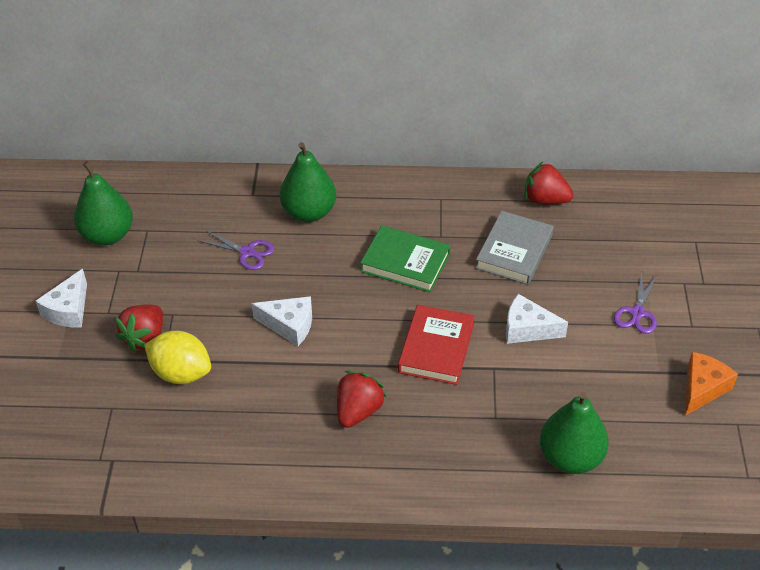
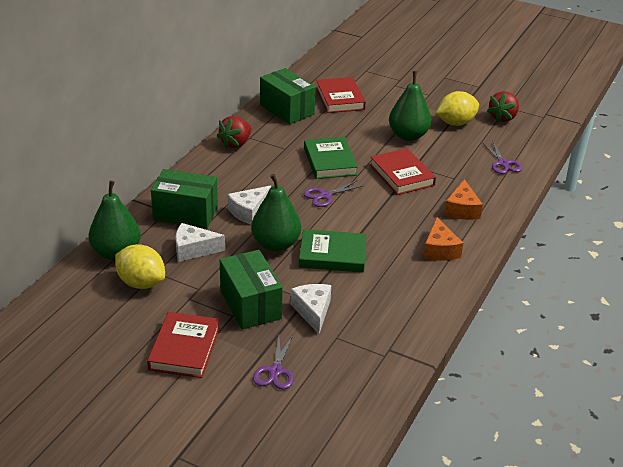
green book: 1 -> 2
green box: 0 -> 3
grey book: 1 -> 0
orange cheese: 1 -> 2
purple scissors: 2 -> 3
red book: 1 -> 3
red strawberry: 3 -> 2
yellow lemon: 1 -> 2

